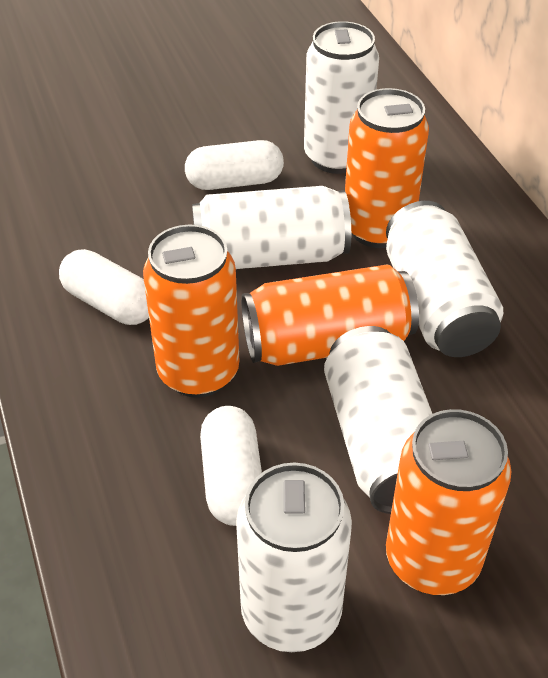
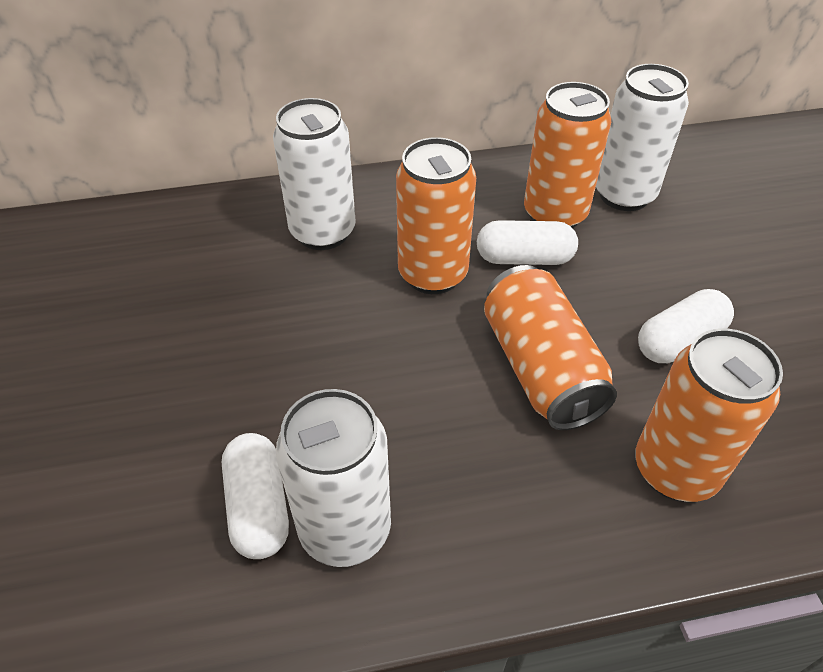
white can: 5 -> 3

